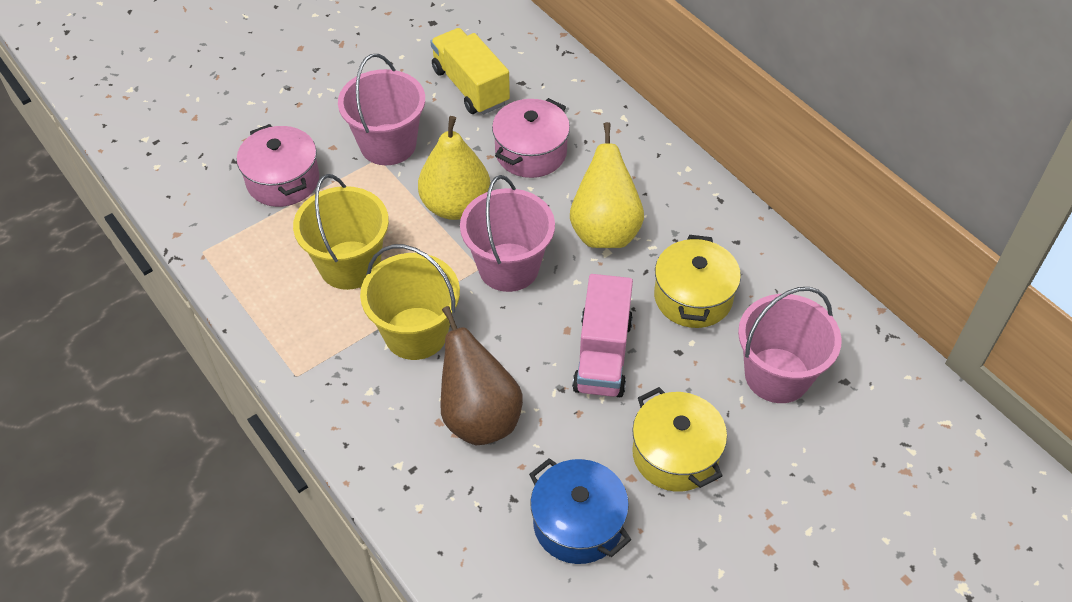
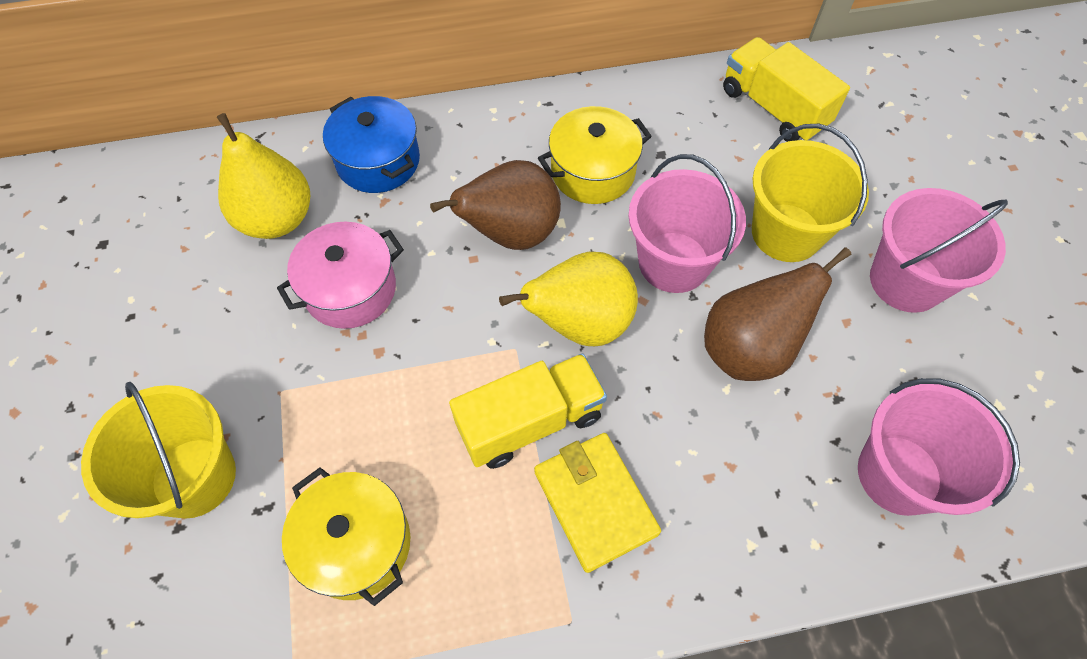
brown pear: 1 -> 2
pink pot: 2 -> 1
pink truck: 1 -> 0
yellow truck: 1 -> 2
yellow wallet: 0 -> 1

